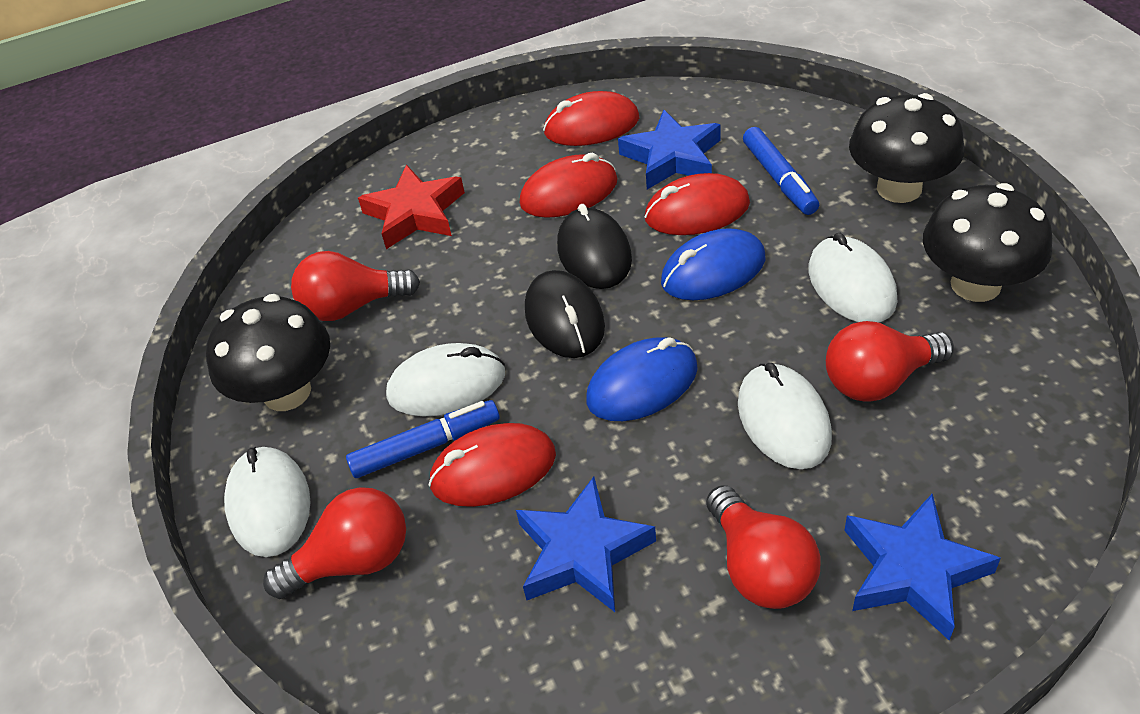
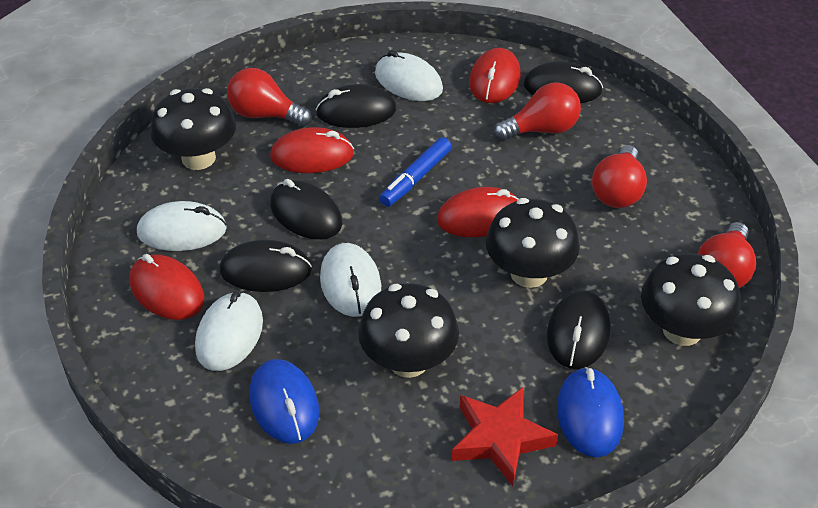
black mouse: 2 -> 5
black mushroom: 3 -> 4
blue marker: 2 -> 1
blue star: 3 -> 0

